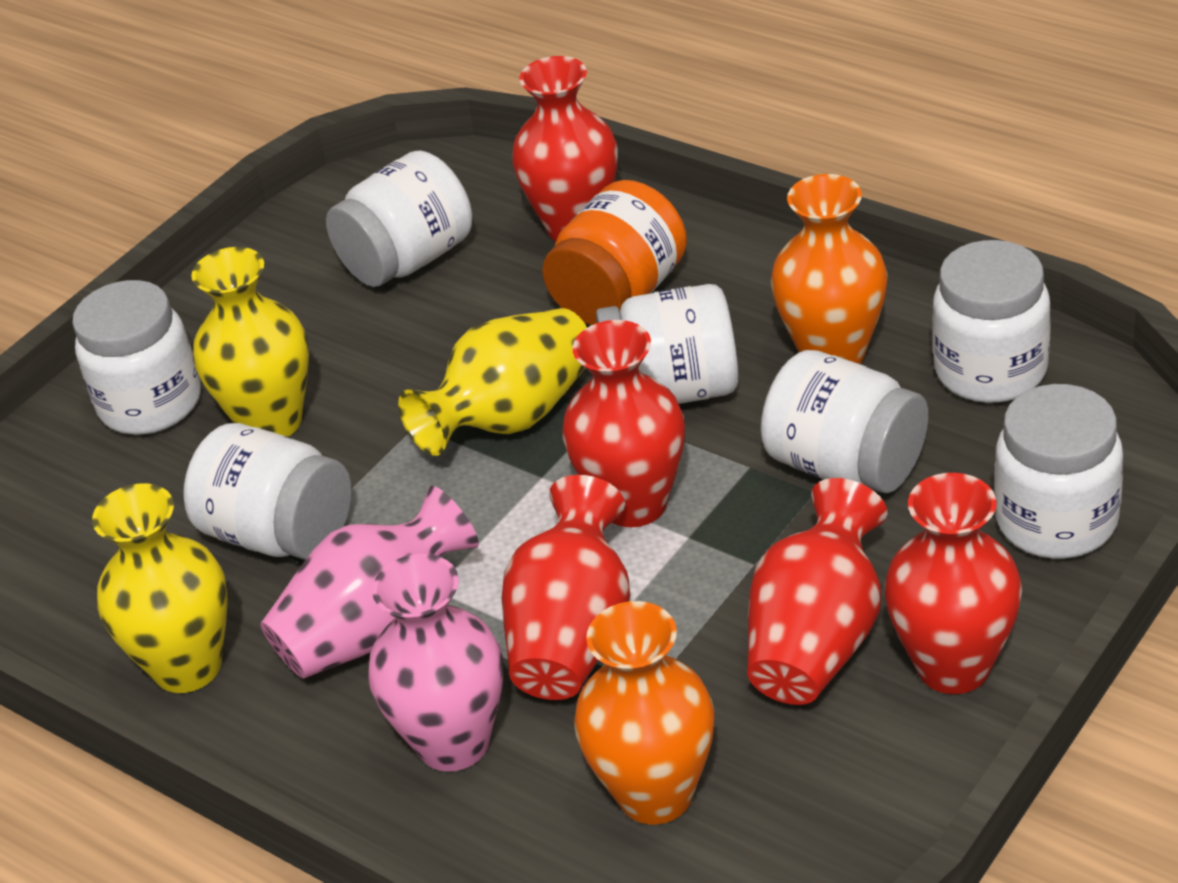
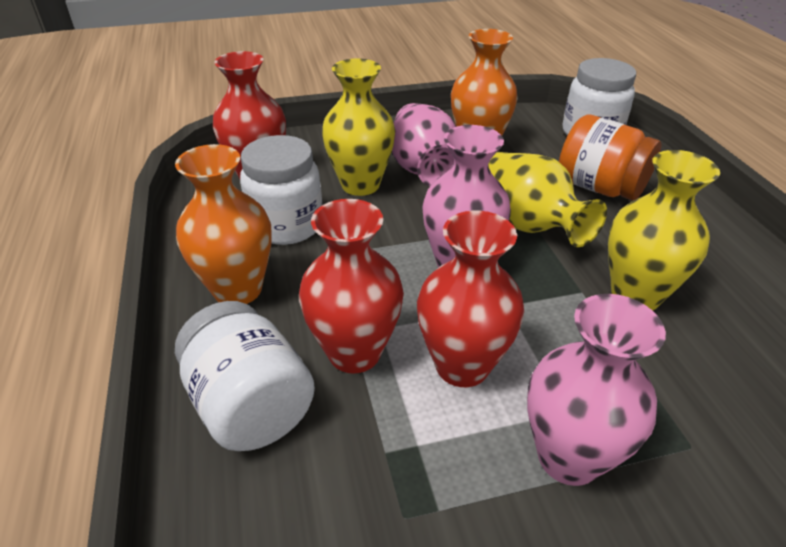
pink vase: 2 -> 3
red vase: 5 -> 3
white jar: 7 -> 3

